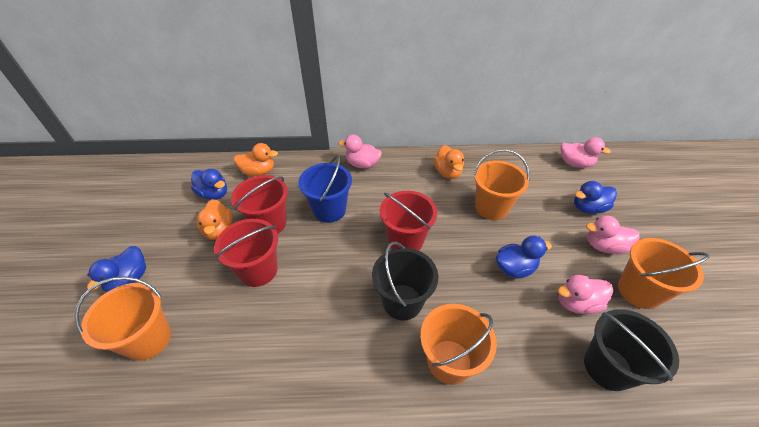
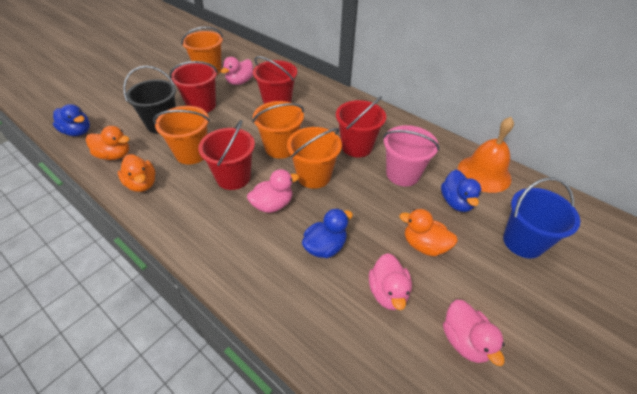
black bucket: 2 -> 1
blue duck: 4 -> 3
orange bell: 0 -> 1
pink bucket: 0 -> 1
red bucket: 3 -> 4

